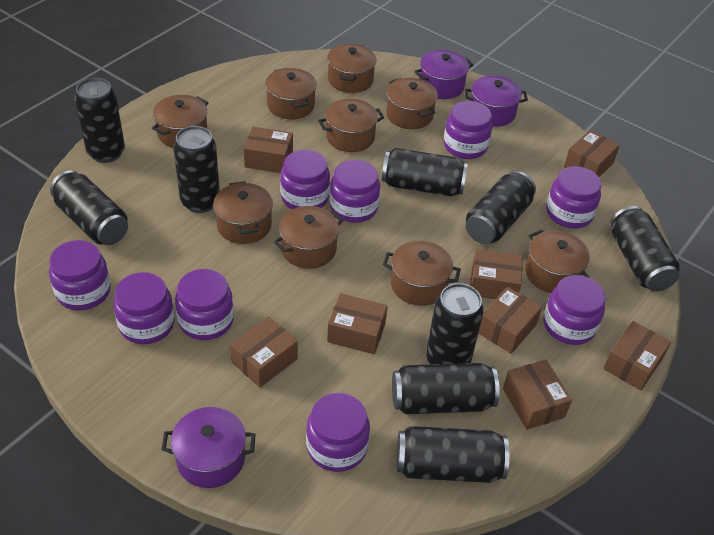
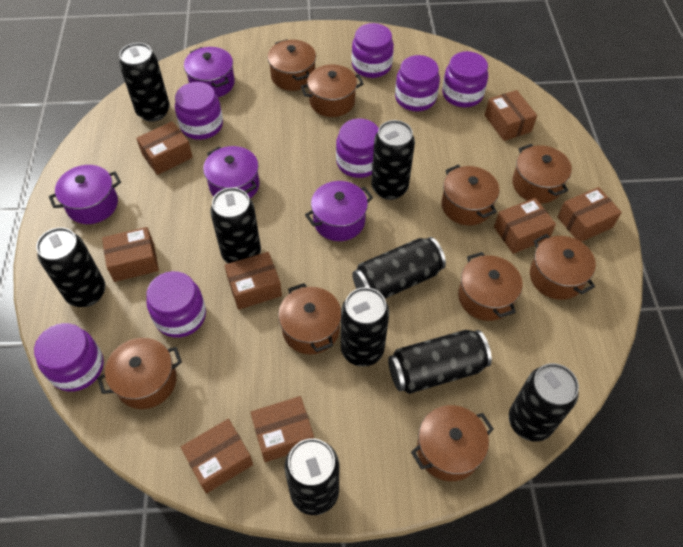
purple jar: 9 -> 7
purple pot: 3 -> 4

